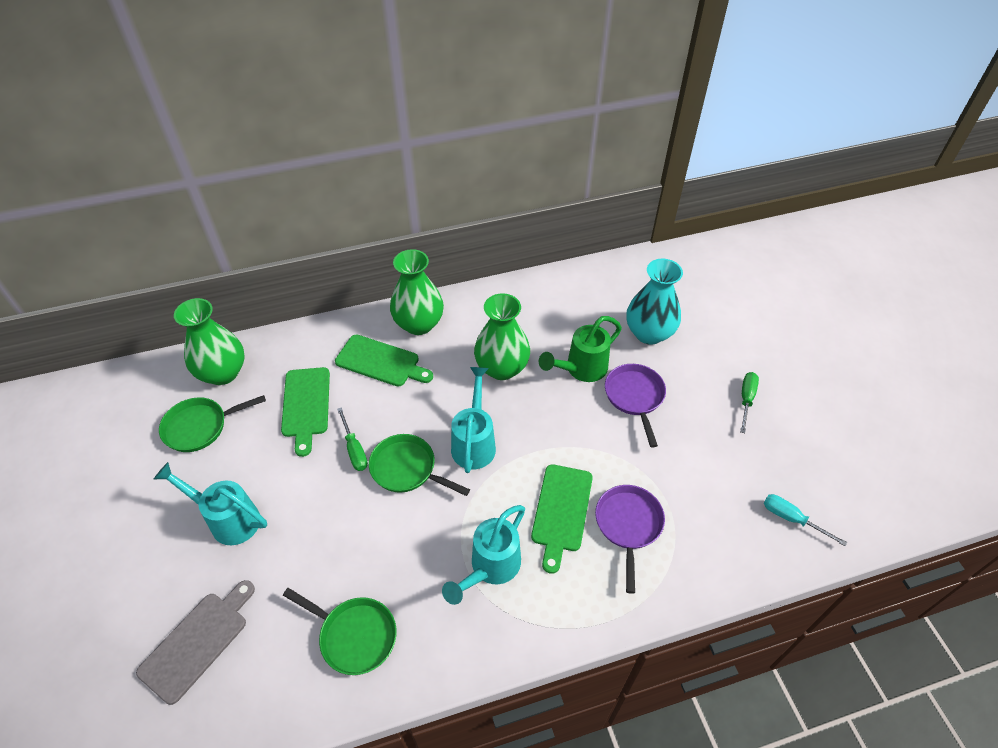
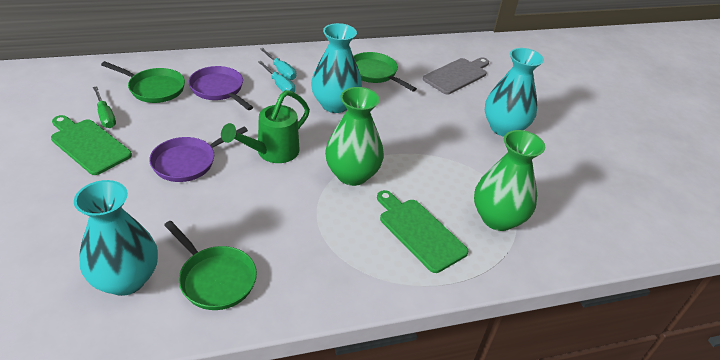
green cutting board: 3 -> 2
green screwdriver: 2 -> 1
green vase: 3 -> 2
turquoise screwdriver: 1 -> 2
turquoise vase: 1 -> 3
turquoise watering can: 3 -> 0

